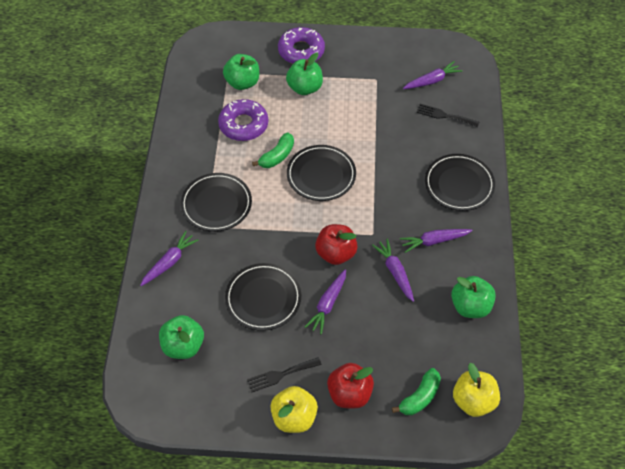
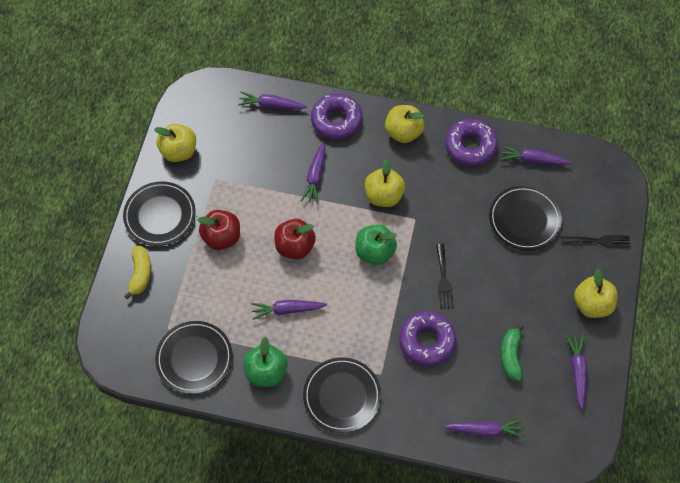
green apple: 4 -> 2
green banana: 2 -> 1
purple carrot: 5 -> 6
purple donut: 2 -> 3
yellow apple: 2 -> 4
yellow banana: 0 -> 1

